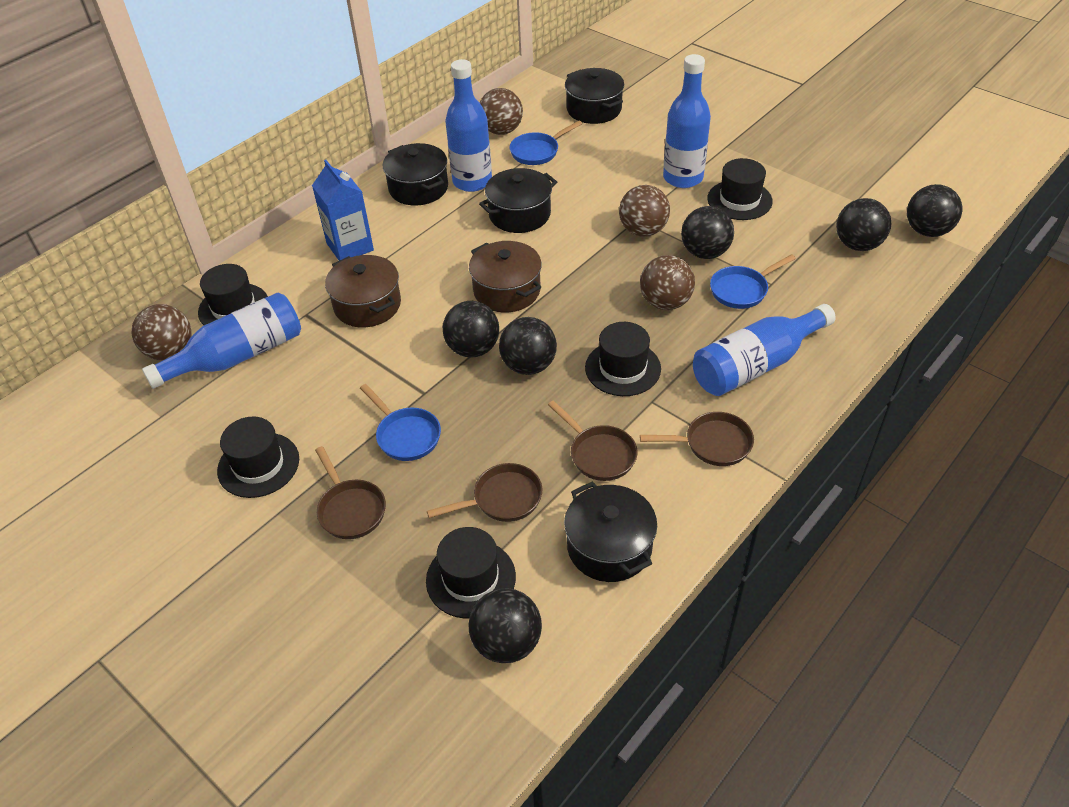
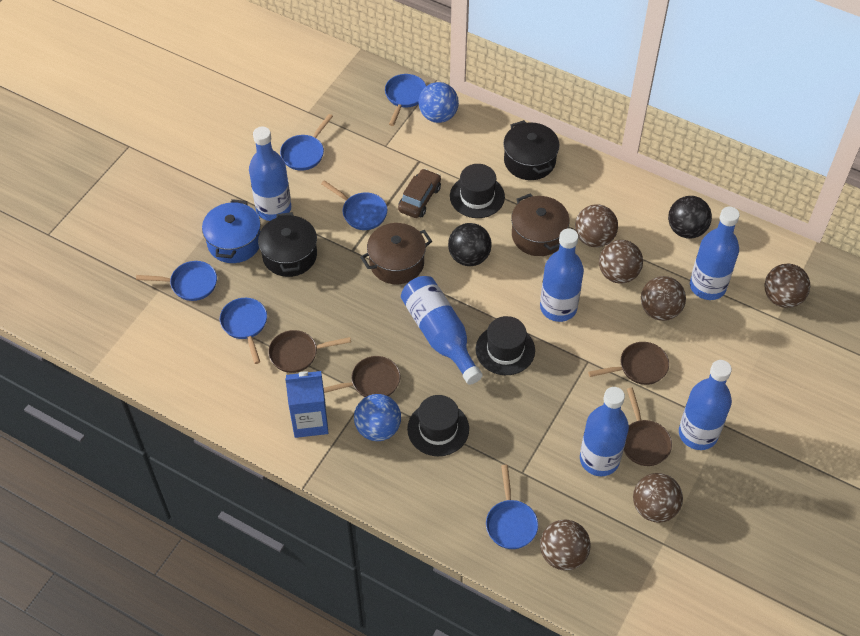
black ball: 6 -> 2
black hat: 5 -> 3
black pot: 4 -> 2
blue ball: 0 -> 2
blue bottle: 4 -> 6
blue pan: 3 -> 6
blue pot: 0 -> 1
brown ball: 4 -> 6
brown car: 0 -> 1

